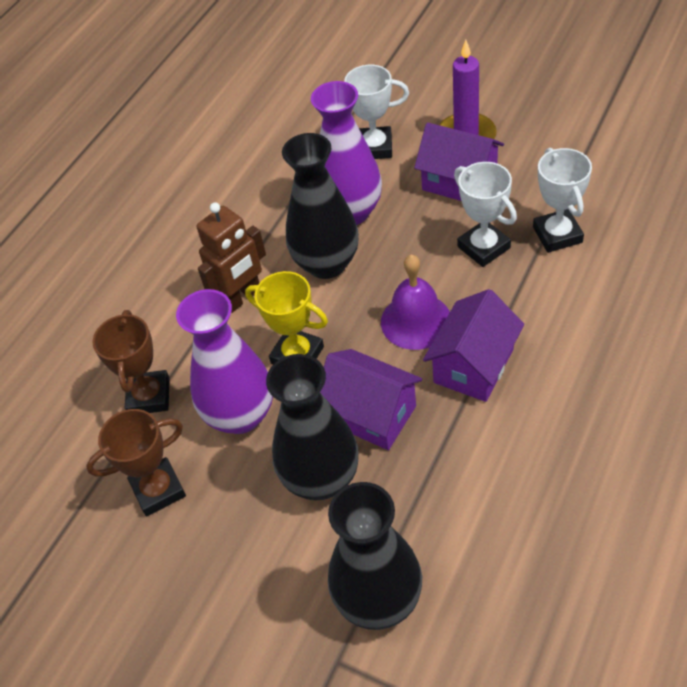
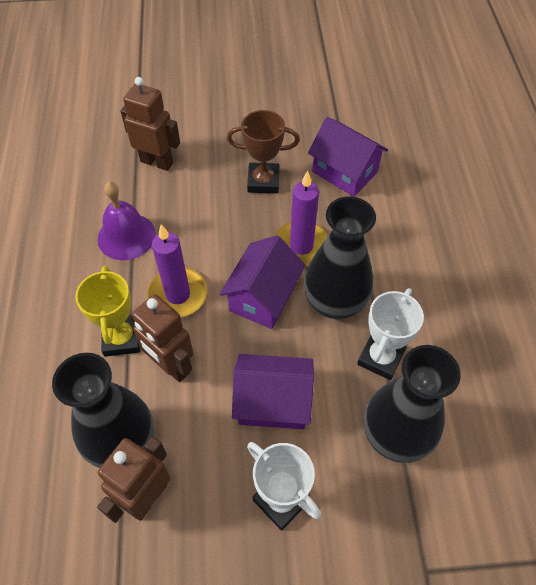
brown robot: 1 -> 3
brown trophy: 2 -> 1
purple candle: 1 -> 2
purple vase: 2 -> 0
white trophy: 3 -> 2

